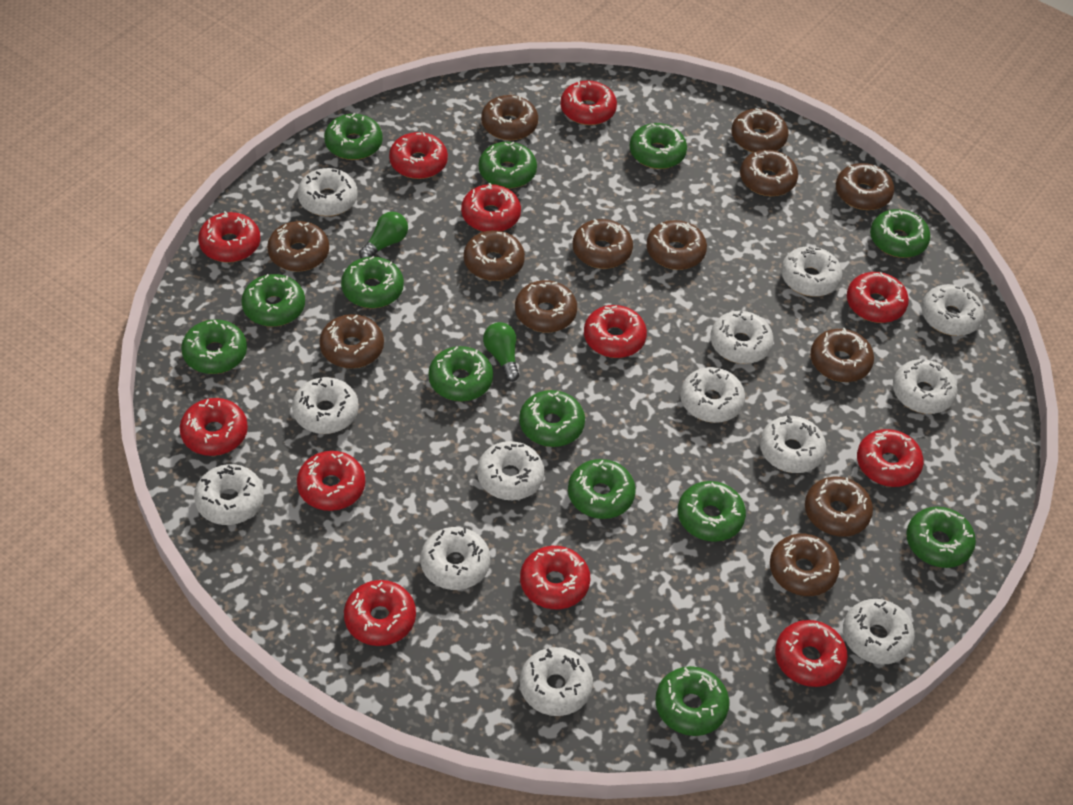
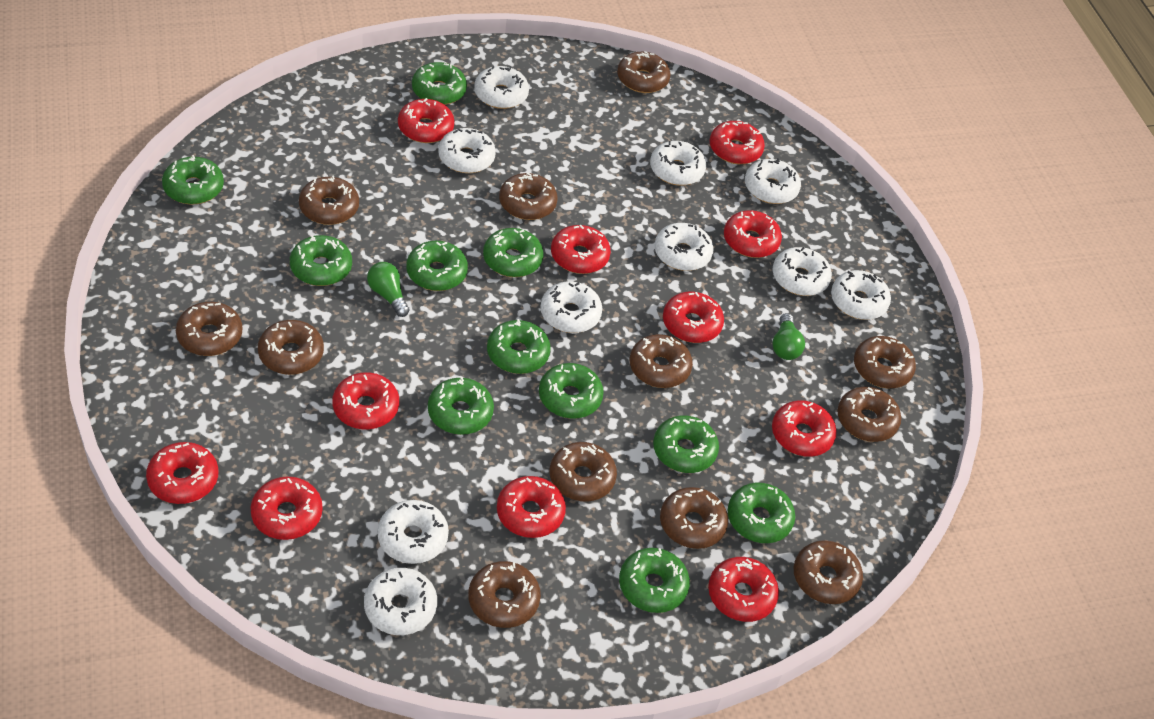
brown donut: 13 -> 12
green donut: 13 -> 11
red donut: 12 -> 11
white donut: 13 -> 10

